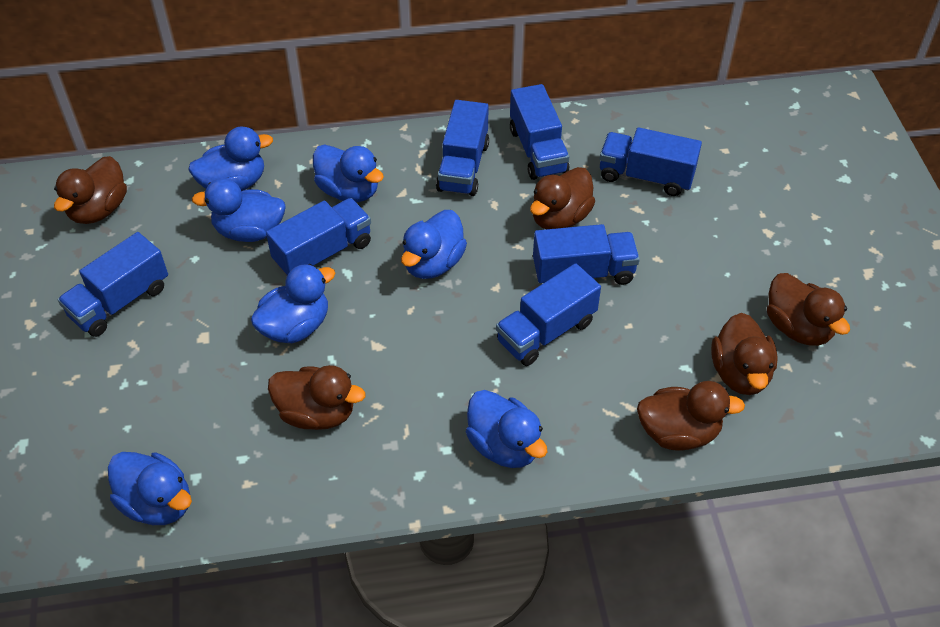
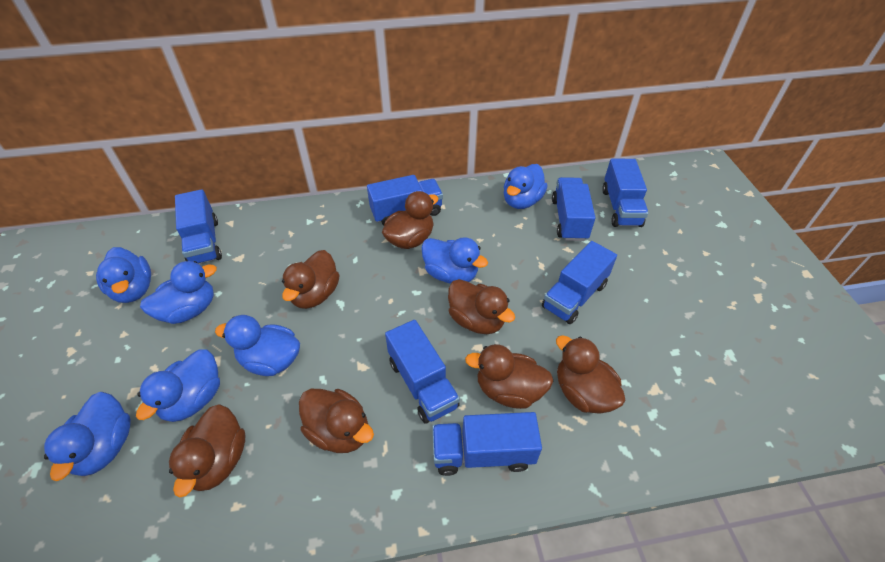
brown duck: 6 -> 7

